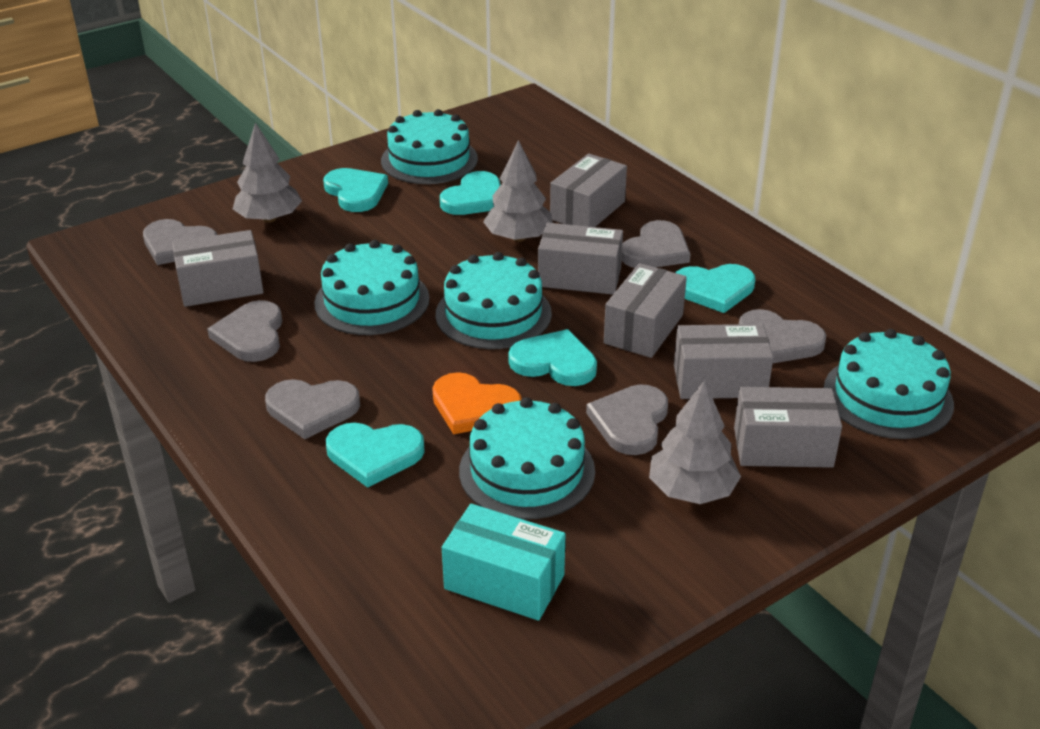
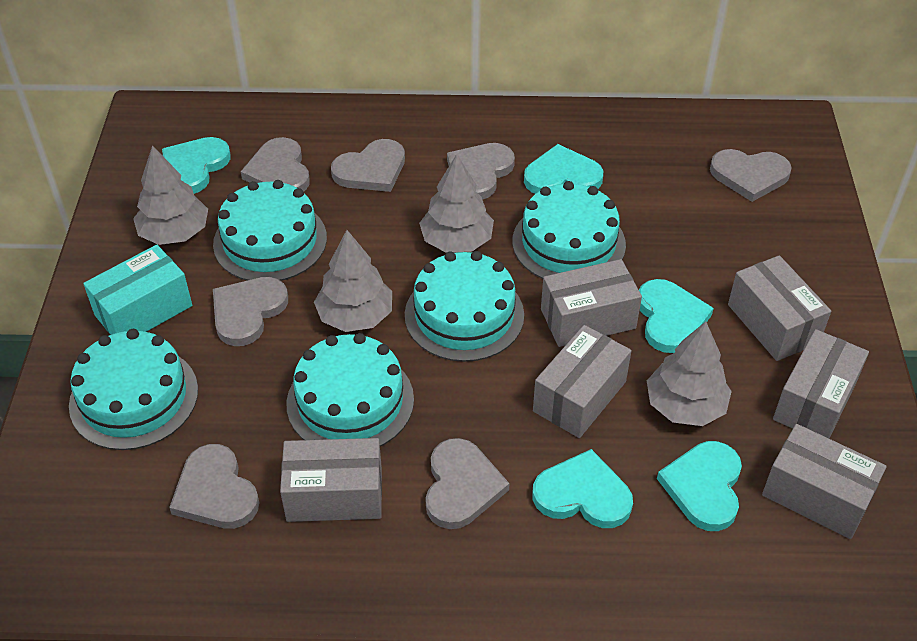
grey heart: 6 -> 7
grey tree: 3 -> 4
orange heart: 1 -> 0

